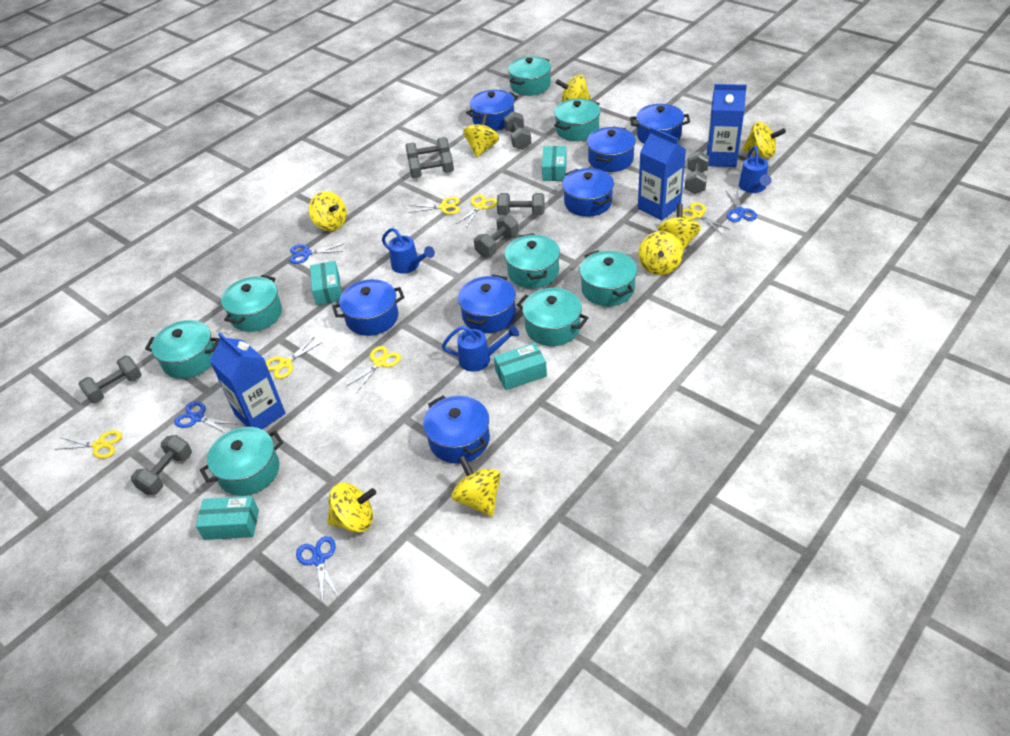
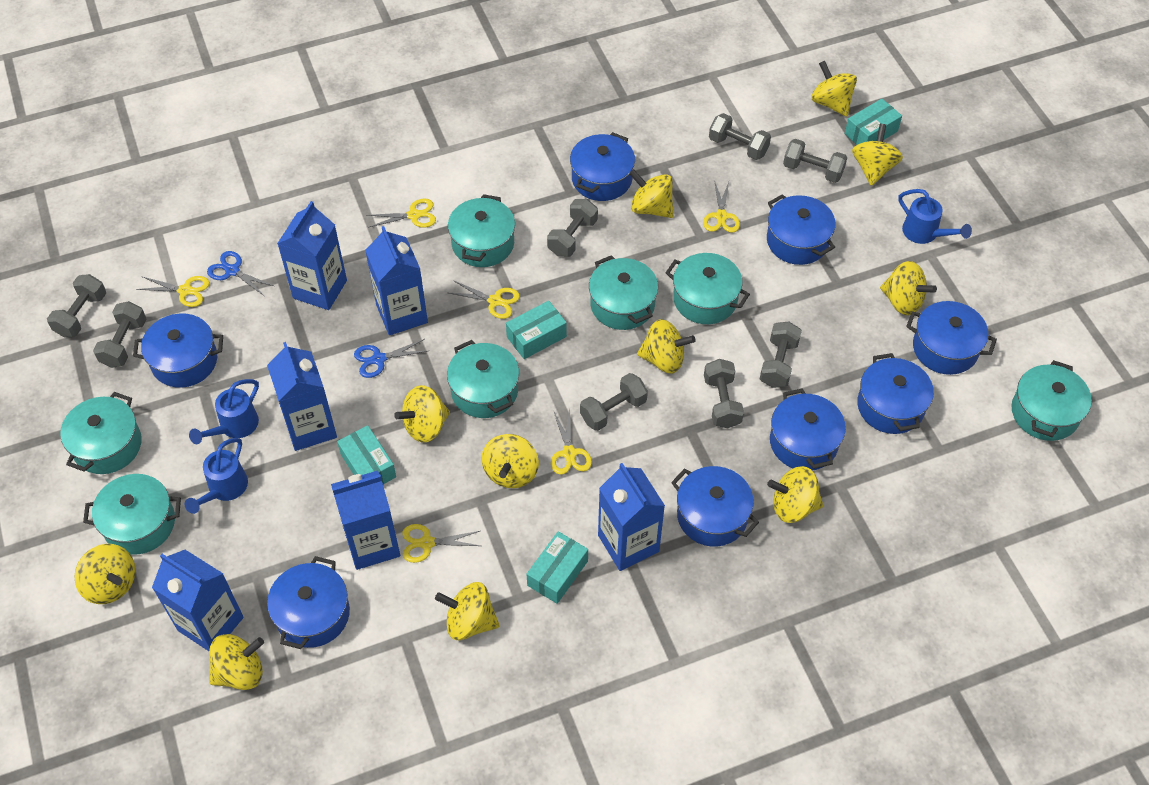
blue carton: 3 -> 6
blue pot: 7 -> 8
blue scissors: 4 -> 2
turquoise pot: 8 -> 7
yellow spinning top: 8 -> 11

